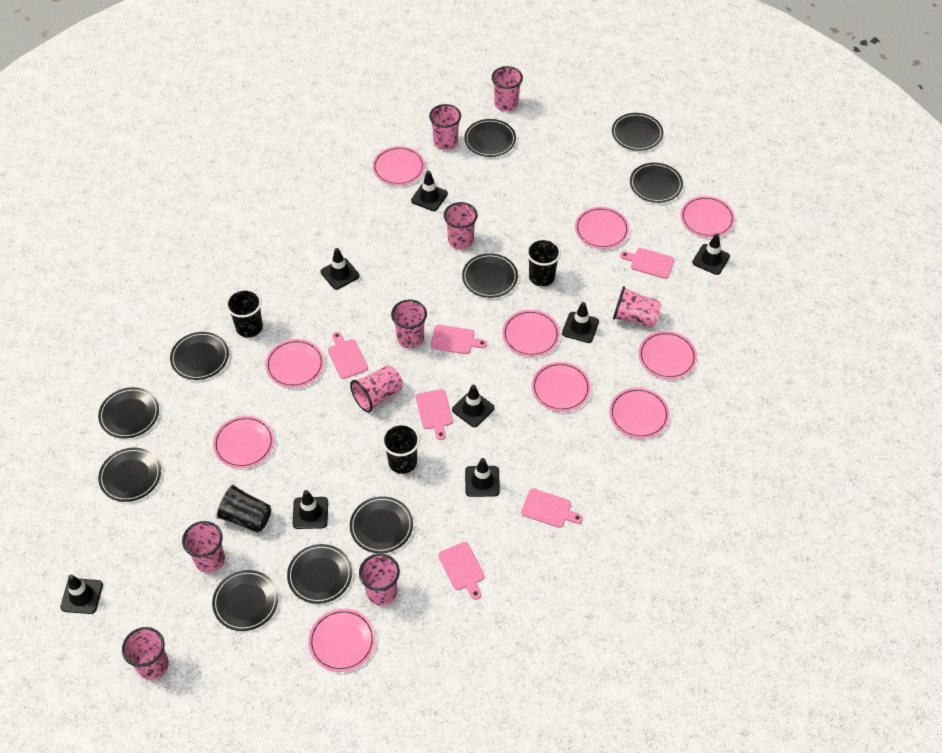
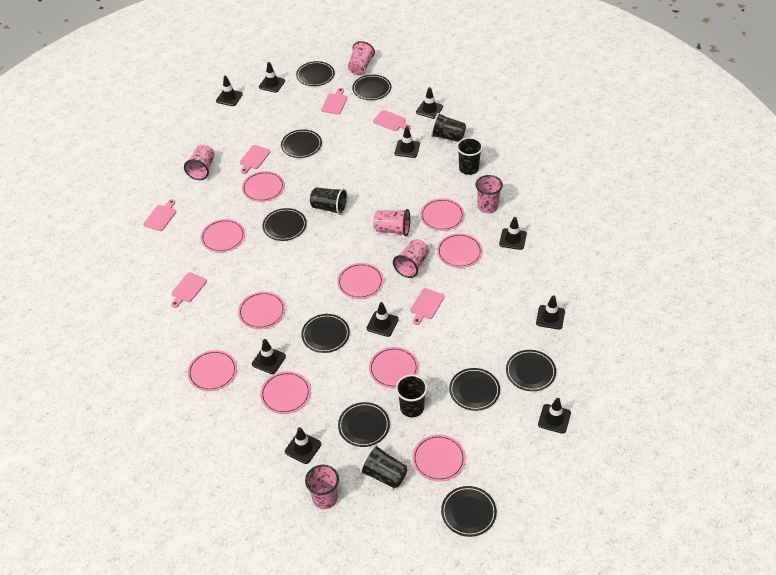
black cup: 4 -> 5
black plate: 10 -> 9
black traffic cone: 8 -> 10
pink cup: 9 -> 6

